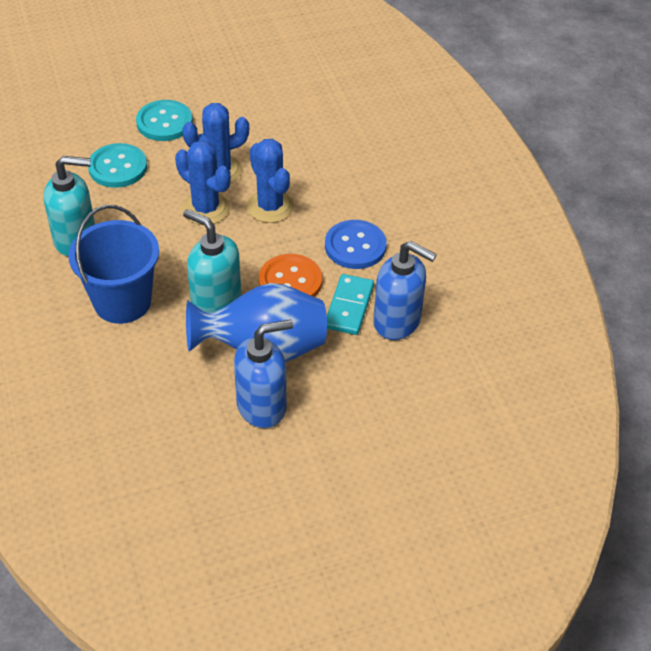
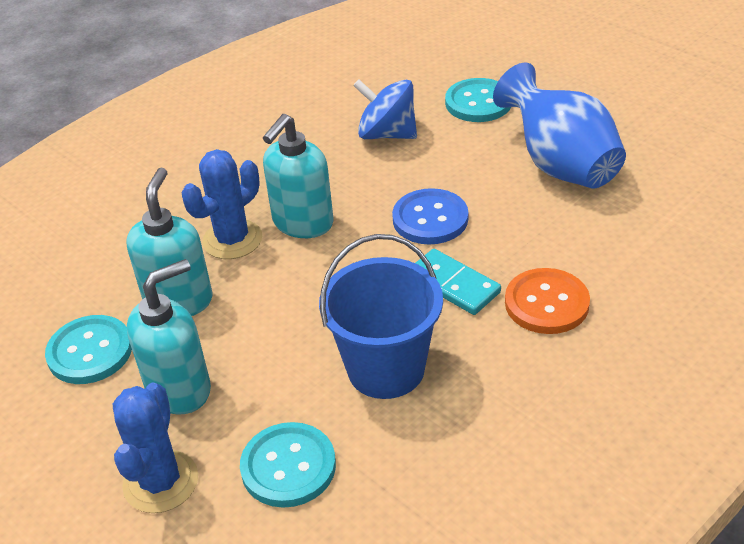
blue cactus: 3 -> 2
blue soap dispenser: 2 -> 0
blue spinning top: 0 -> 1
turquoise button: 2 -> 3
turquoise soap dispenser: 2 -> 3

